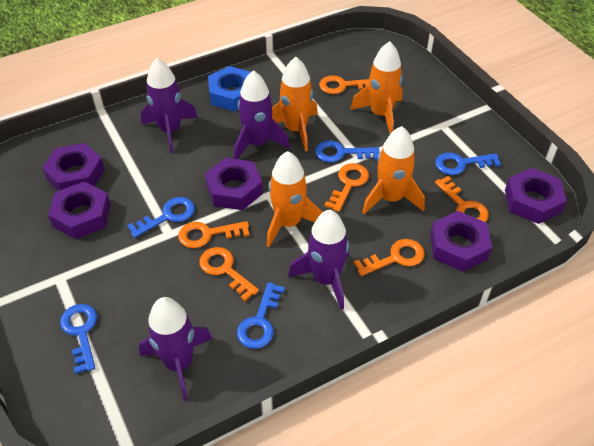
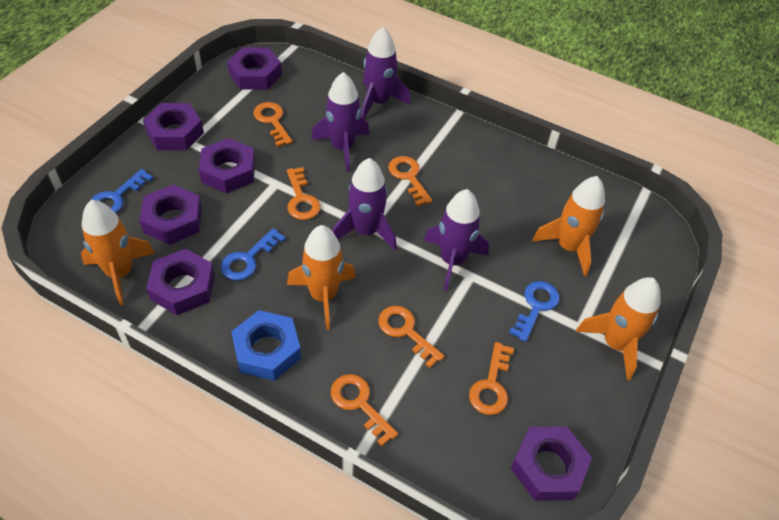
blue key: 5 -> 3
purple nut: 5 -> 6

